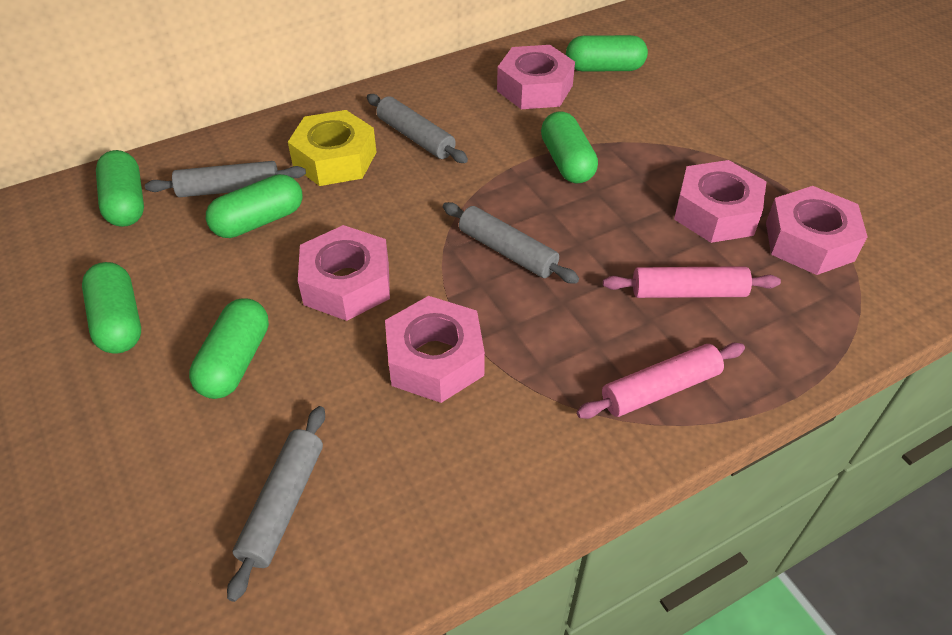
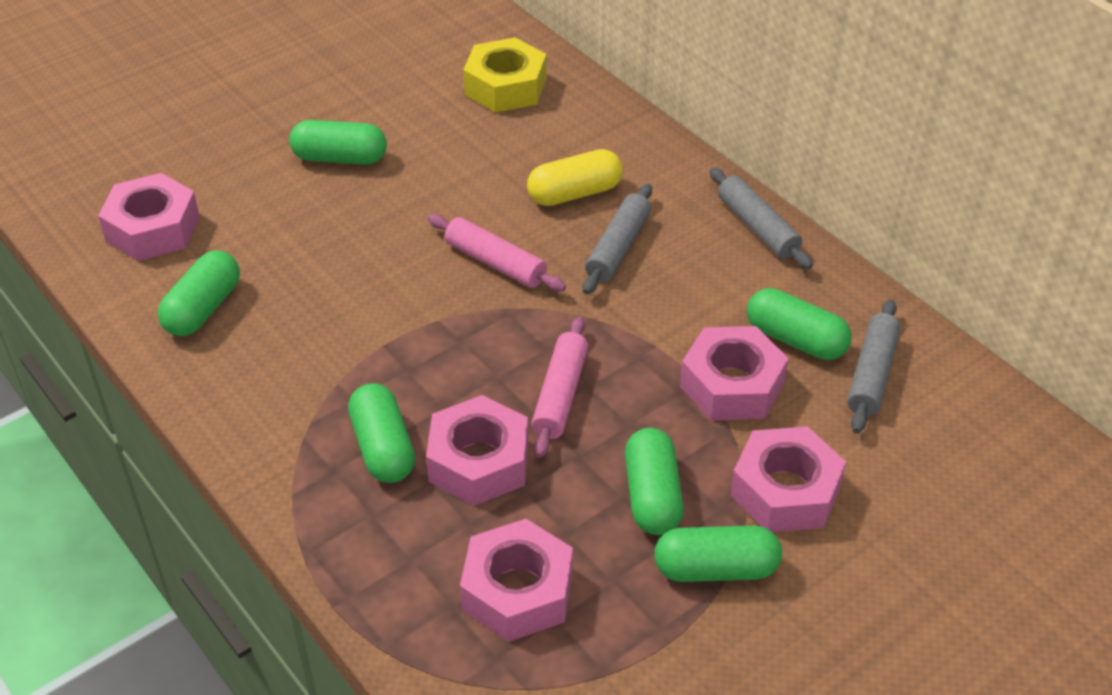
grey rolling pin: 4 -> 3
yellow capsule: 0 -> 1

